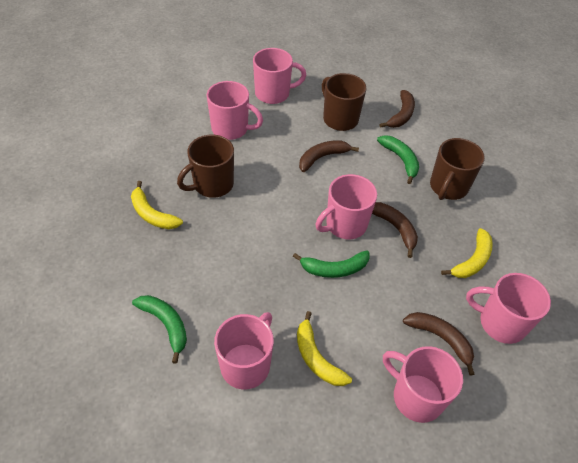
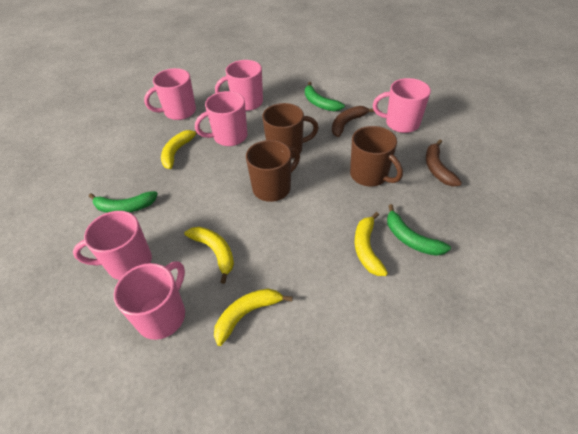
brown banana: 4 -> 2
yellow banana: 3 -> 4

